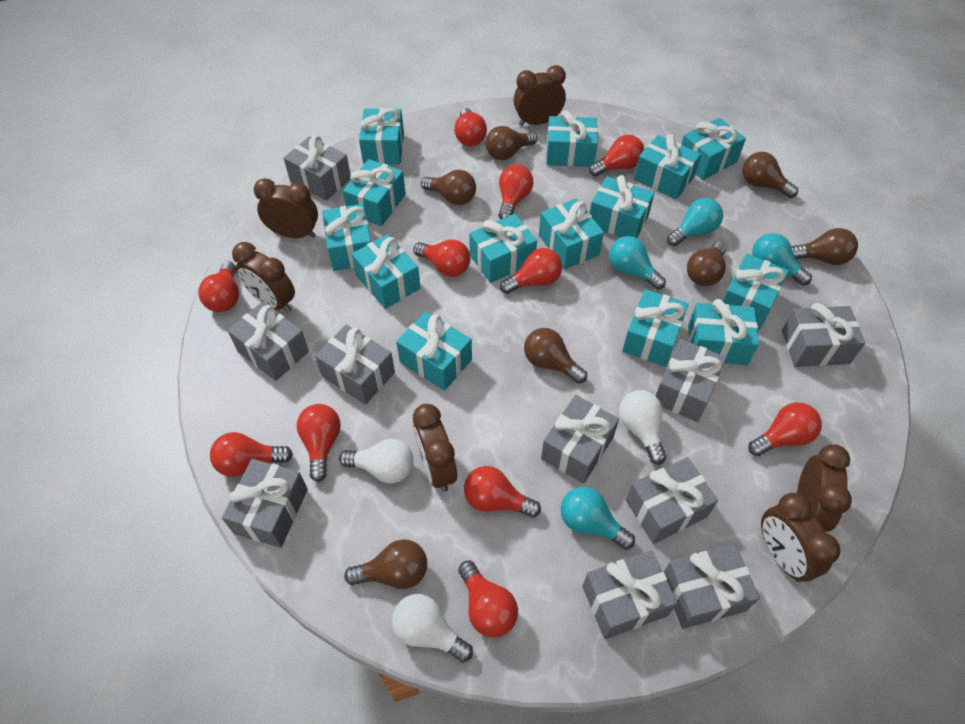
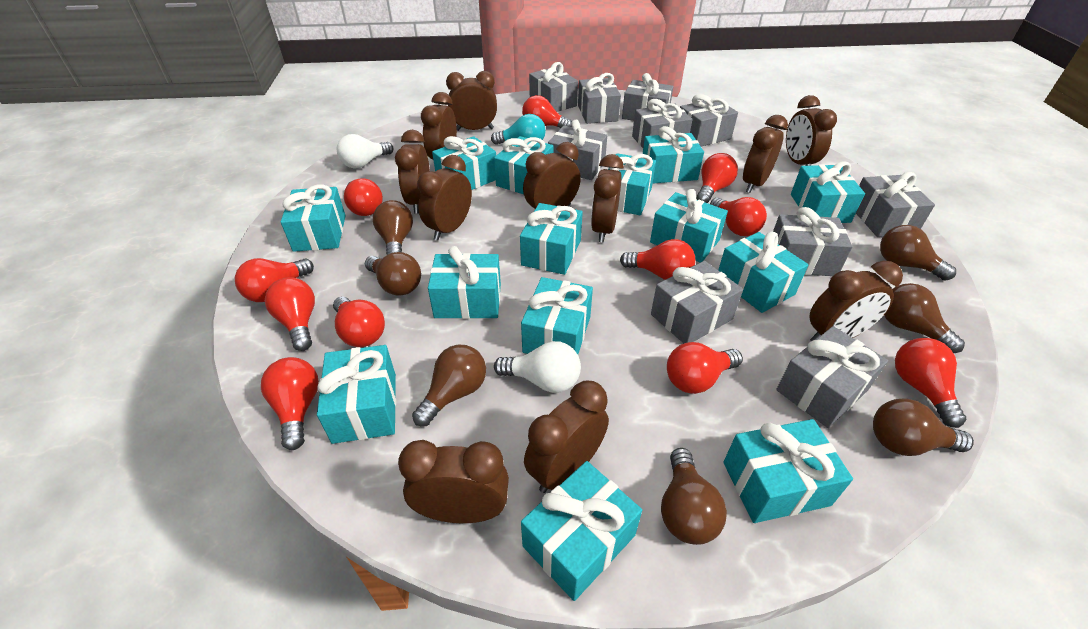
brown clock: 6 -> 11
turquoise light bulb: 4 -> 1
white light bulb: 3 -> 2

